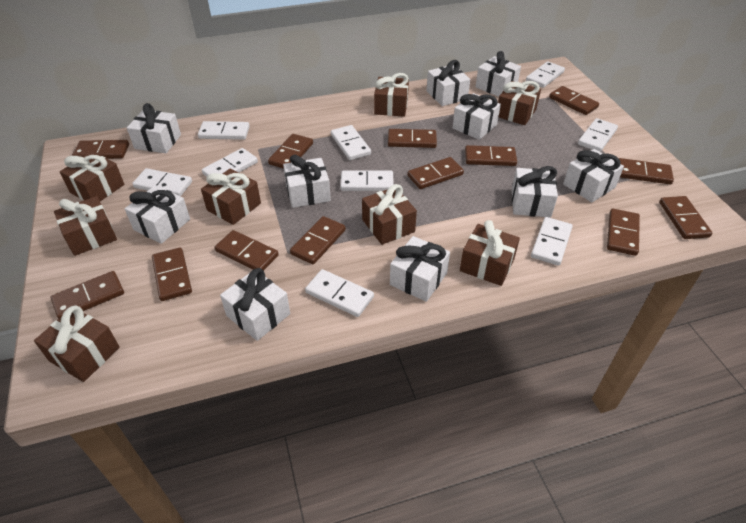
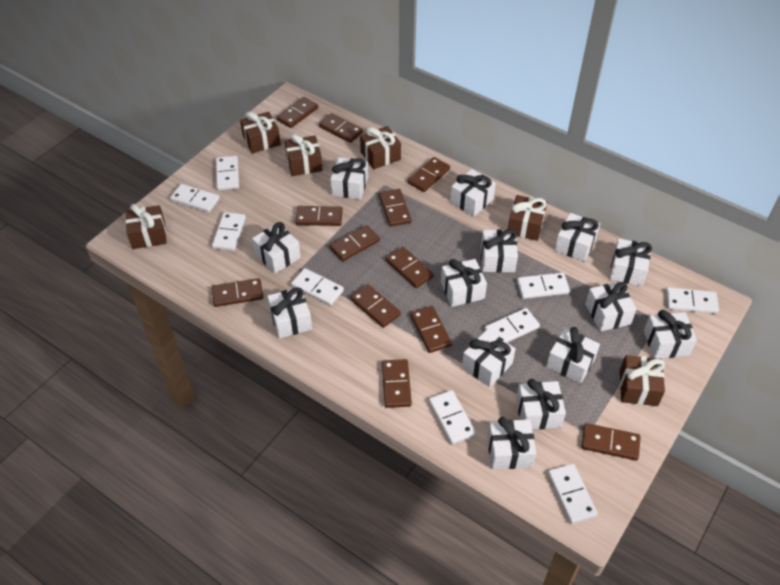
brown domino: 13 -> 12
brown gift: 8 -> 6
white gift: 10 -> 14

